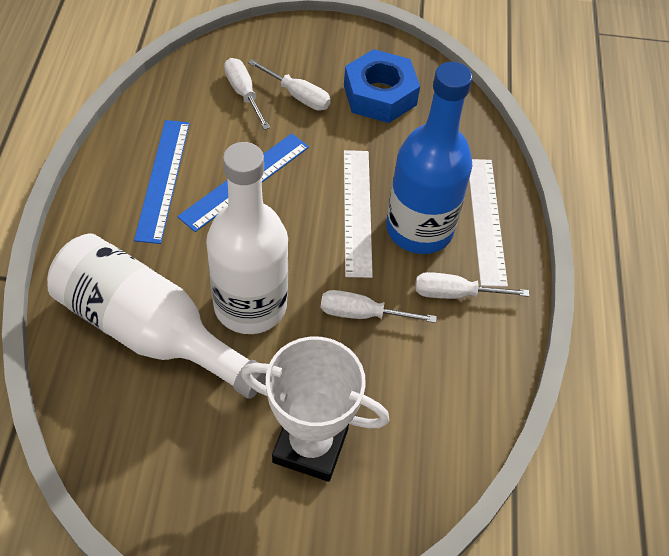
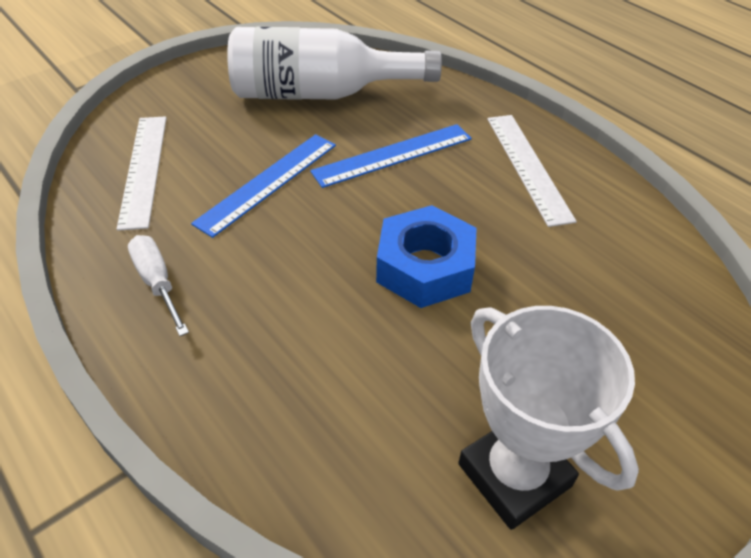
blue bottle: 1 -> 0
white bottle: 2 -> 1
white screwdriver: 4 -> 1

